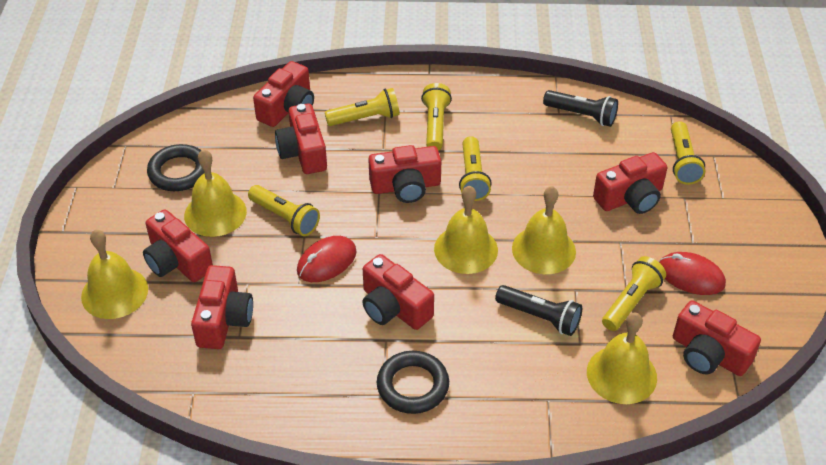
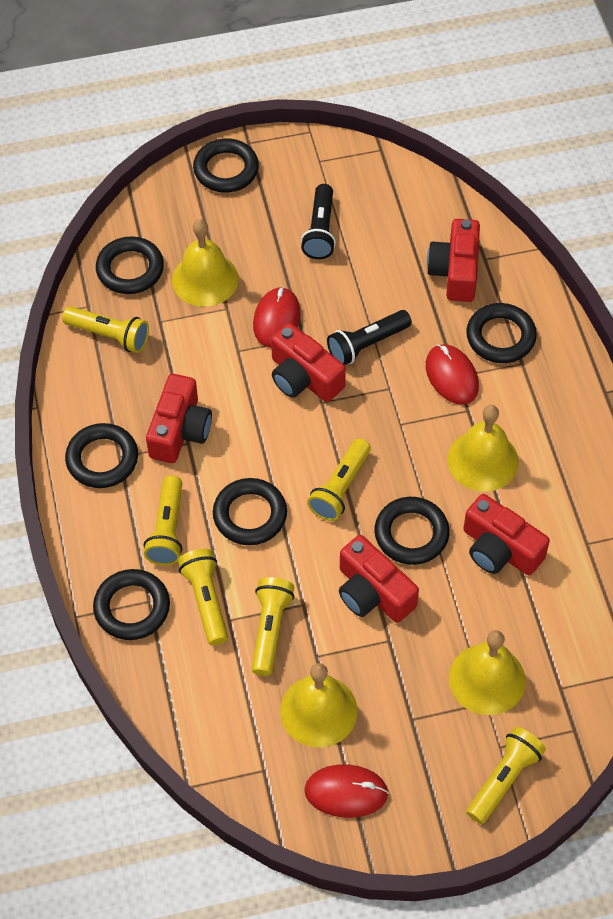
black ring: 2 -> 7
red camera: 8 -> 5
red mouse: 2 -> 3
yellow bell: 5 -> 4

